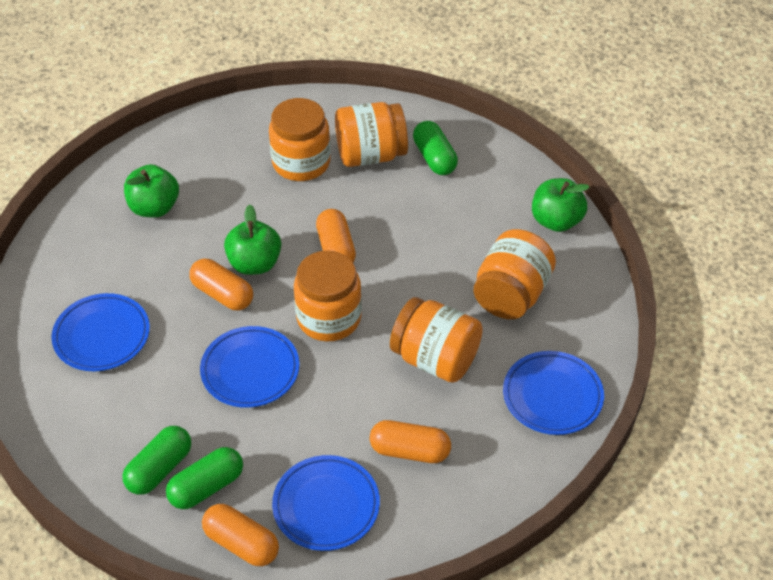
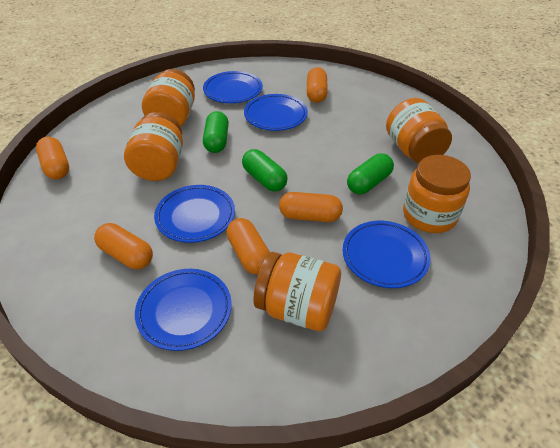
blue plate: 4 -> 5
green apple: 3 -> 0
orange capsule: 4 -> 5

